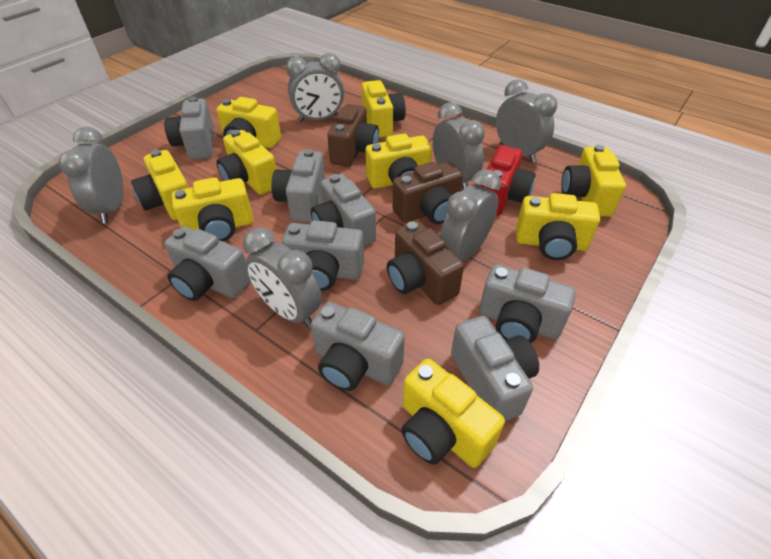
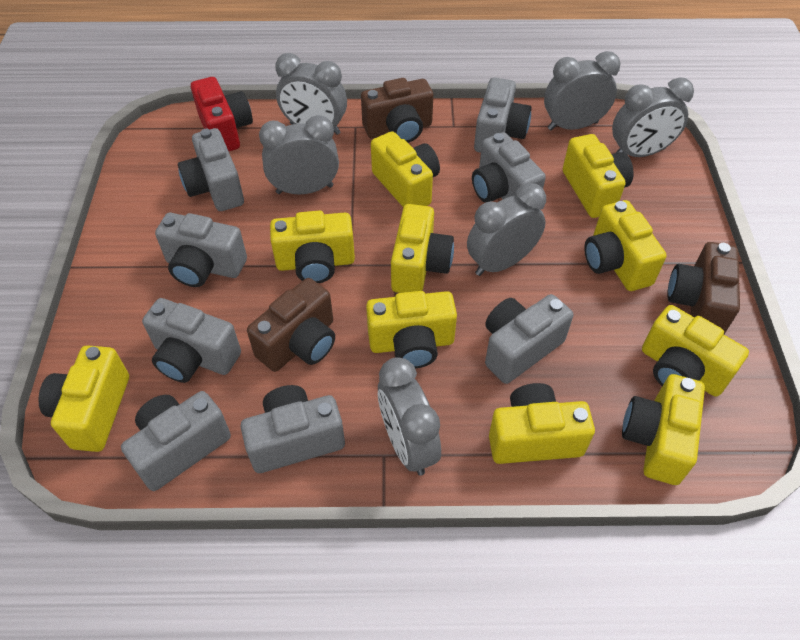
yellow camera: 9 -> 10

